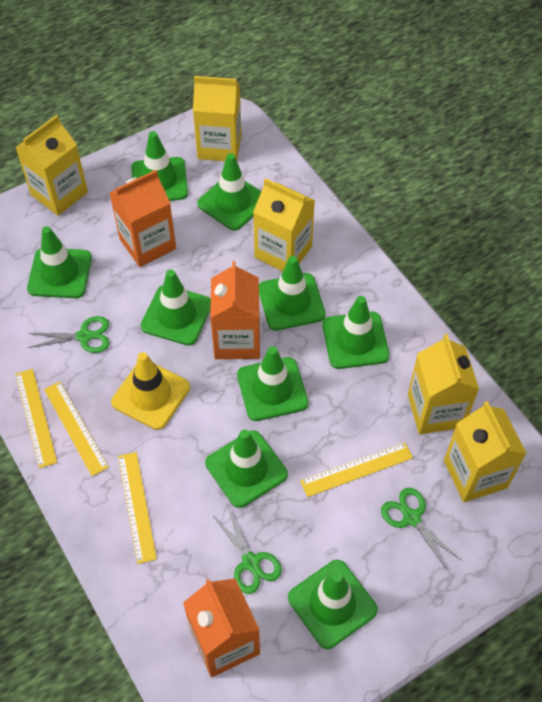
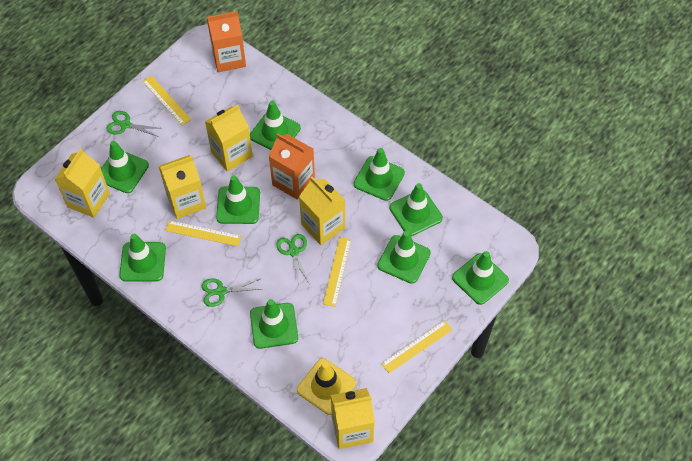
orange carton: 3 -> 2

